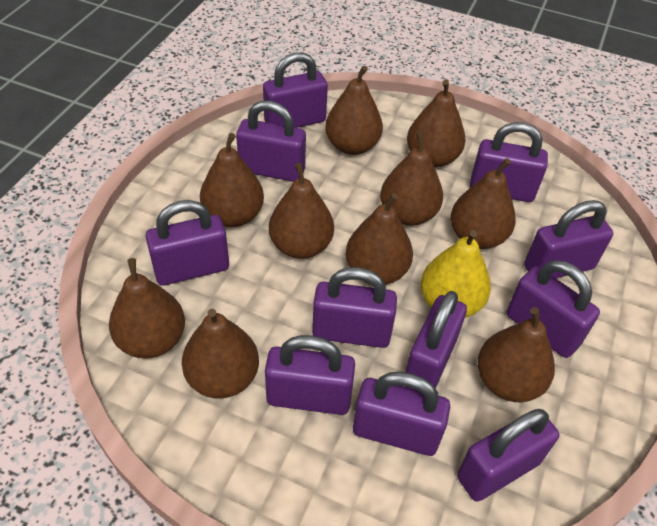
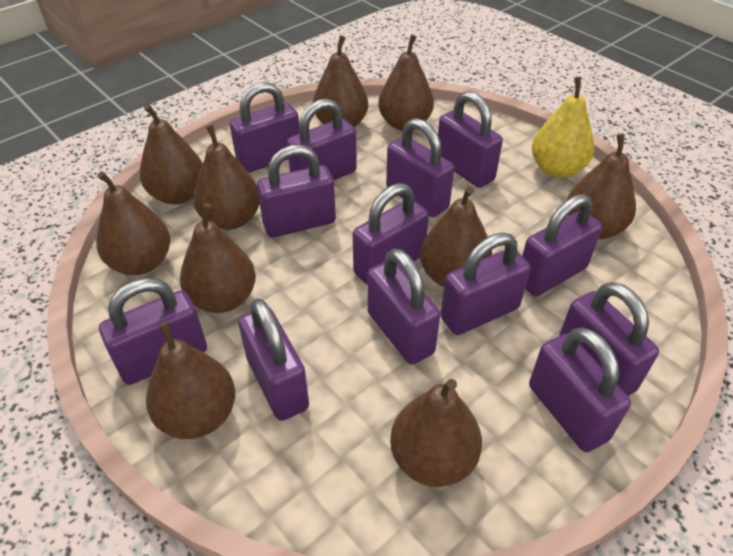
purple padlock: 11 -> 13

